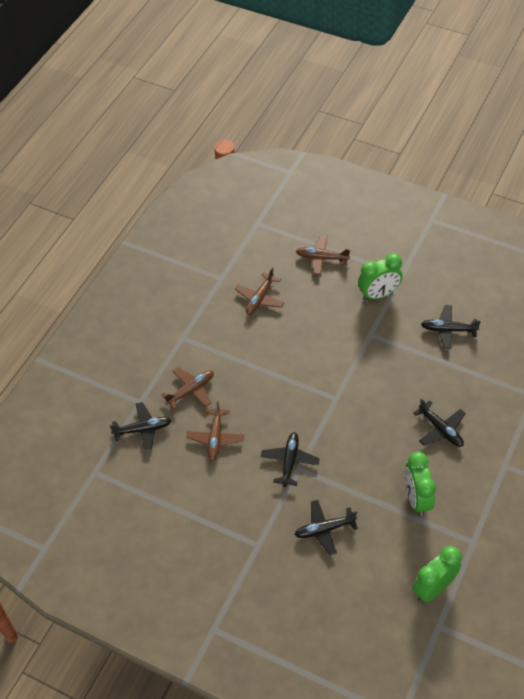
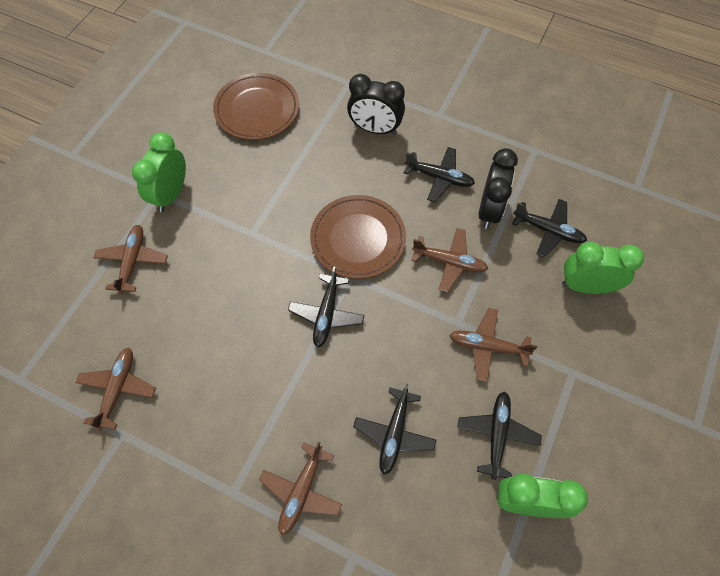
black clock: 0 -> 2
brown plane: 4 -> 5
brown plate: 0 -> 2

